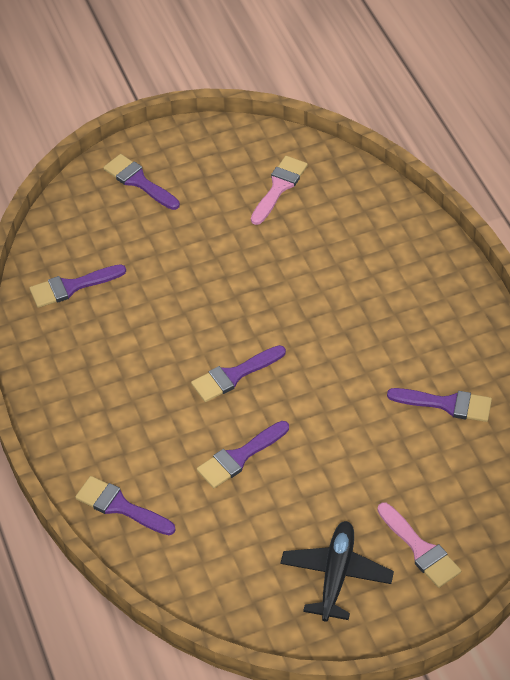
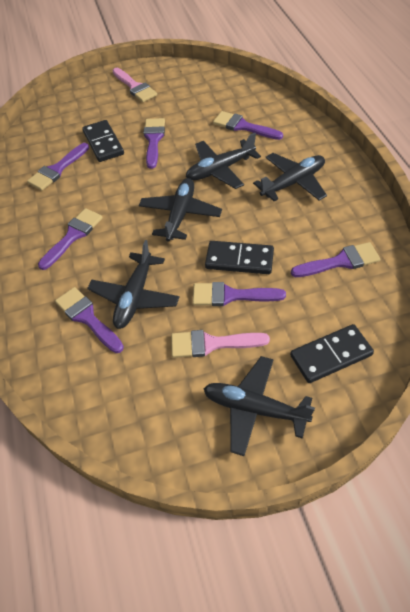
black domino: 0 -> 3
black plane: 1 -> 5
purple brush: 6 -> 7

